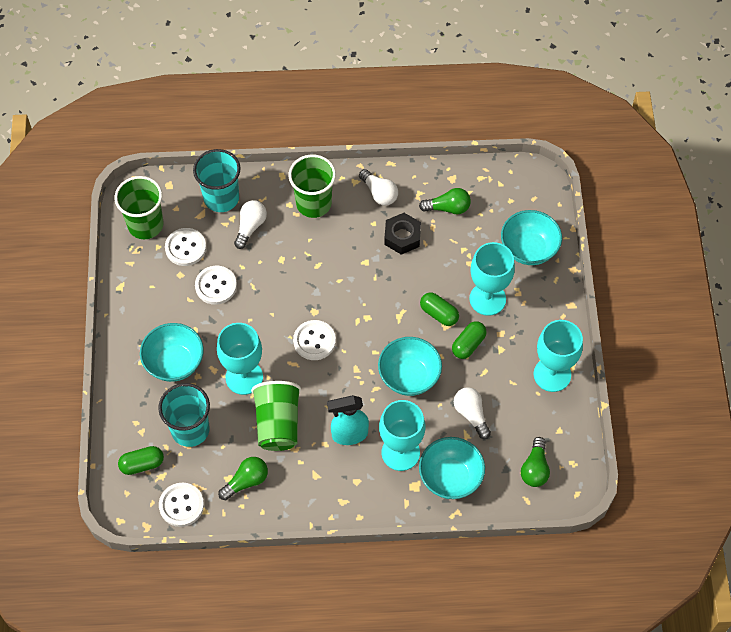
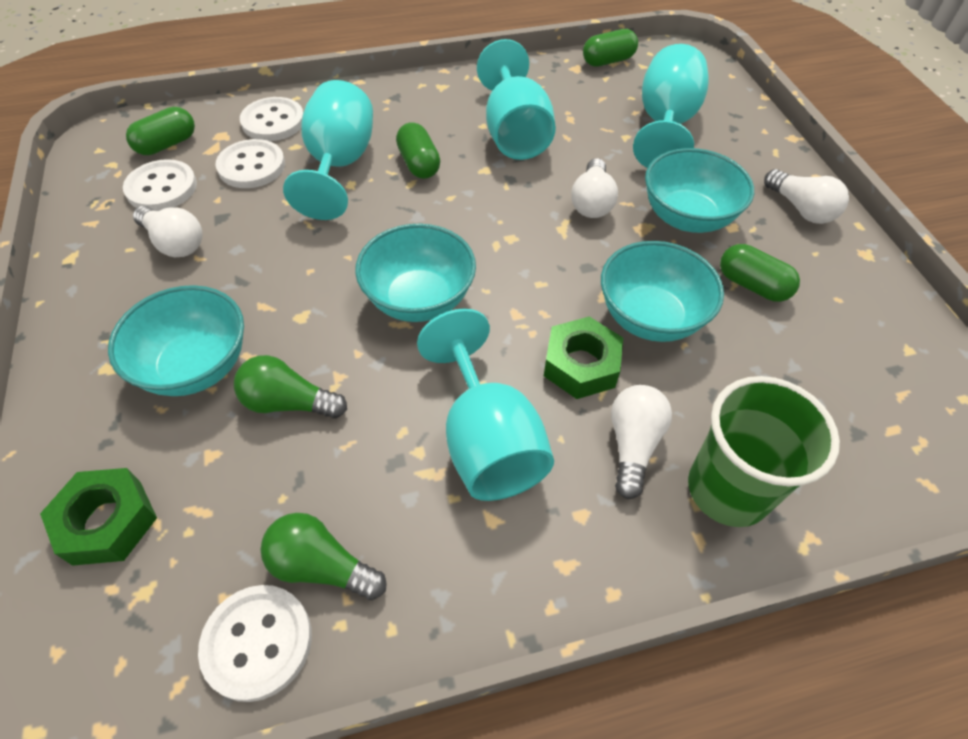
black nut: 1 -> 0
green capsule: 3 -> 4
green cup: 3 -> 1
green light bulb: 3 -> 2
green nut: 0 -> 2
turquoise cup: 2 -> 0
turquoise spray bottle: 1 -> 0
white light bulb: 3 -> 4

